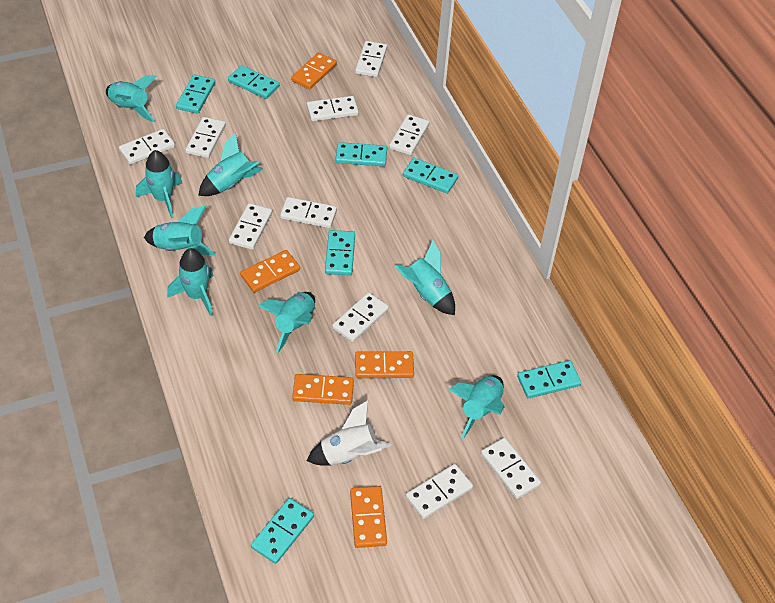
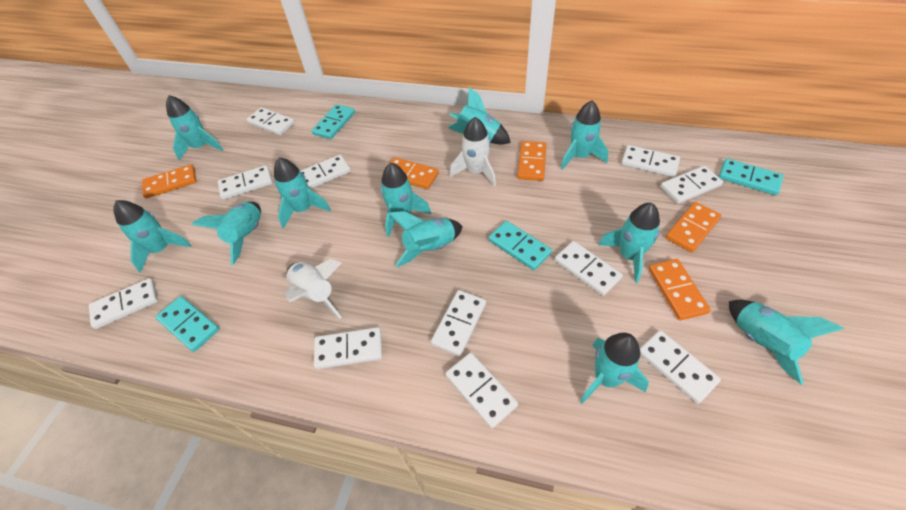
turquoise domino: 7 -> 4
turquoise rocket: 8 -> 11
white domino: 10 -> 11
white rocket: 1 -> 2

